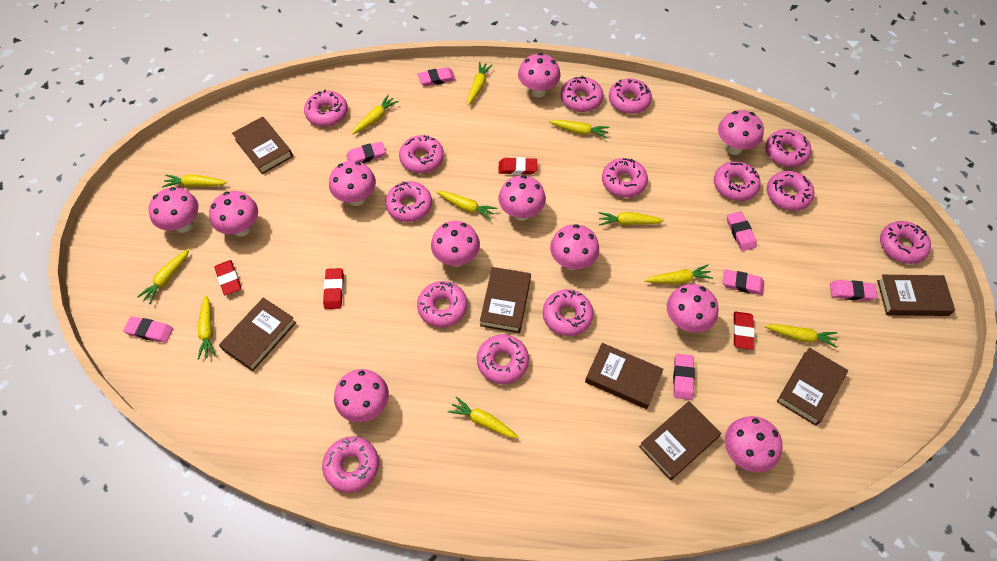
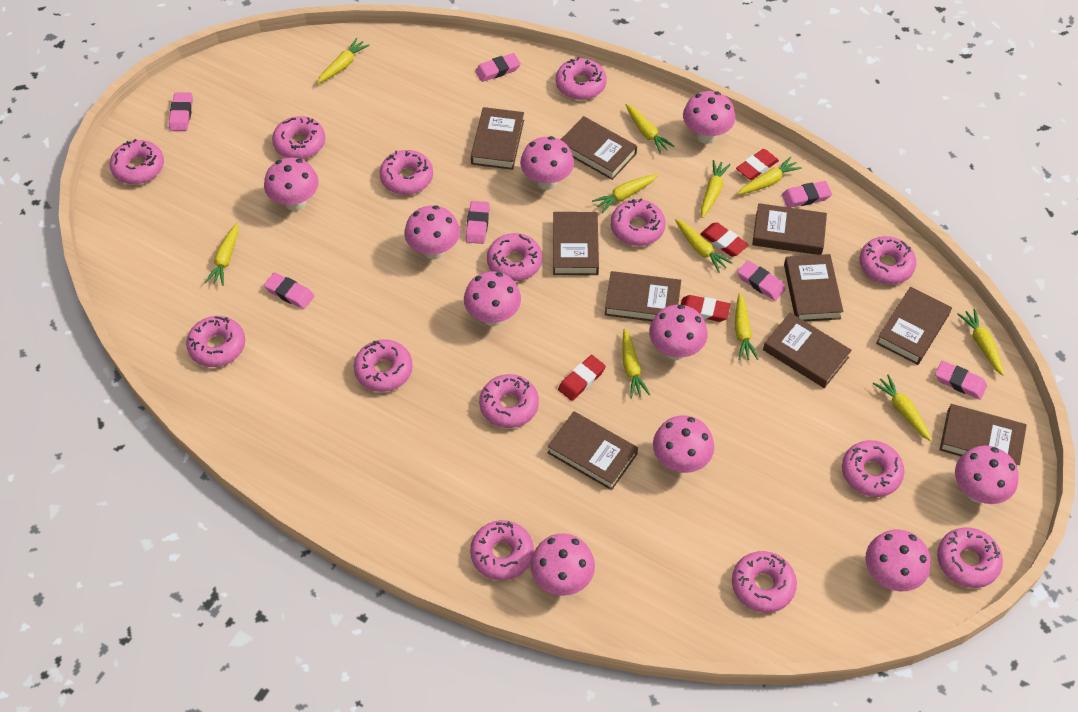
brown book: 7 -> 10
pink mushroom: 11 -> 10

